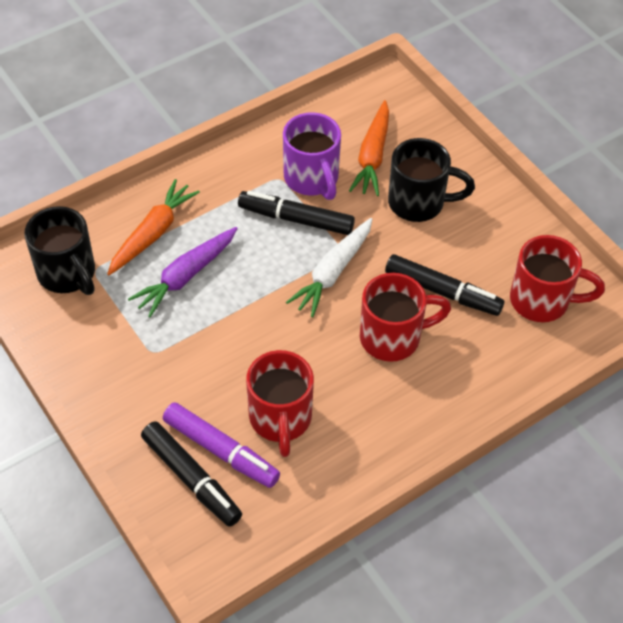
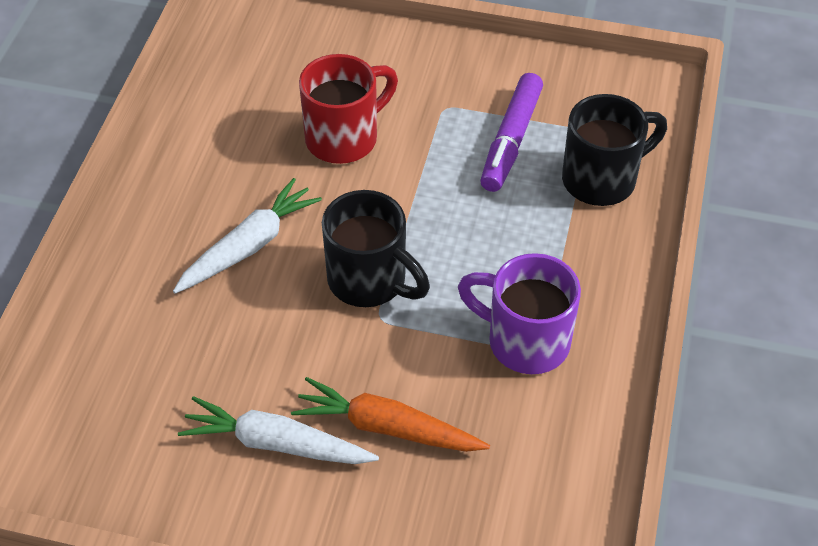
black marker: 3 -> 0
orange carrot: 2 -> 1
purple carrot: 1 -> 0
red mug: 3 -> 1
white carrot: 1 -> 2

